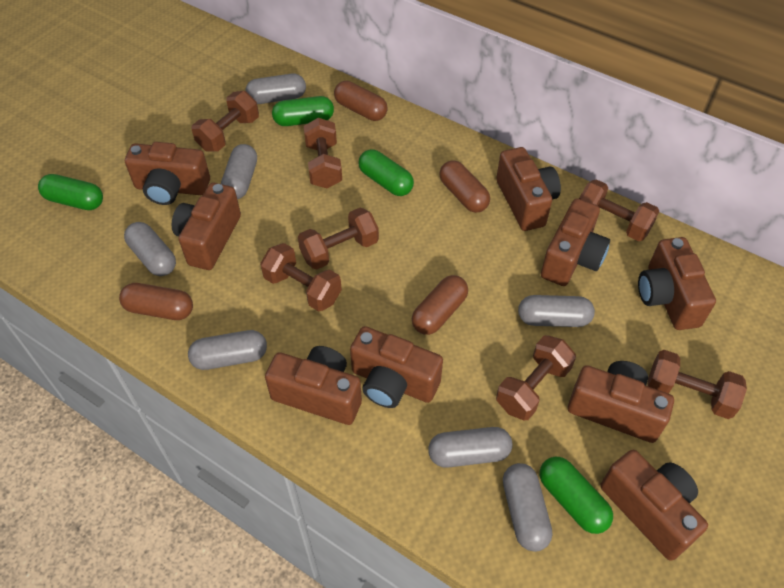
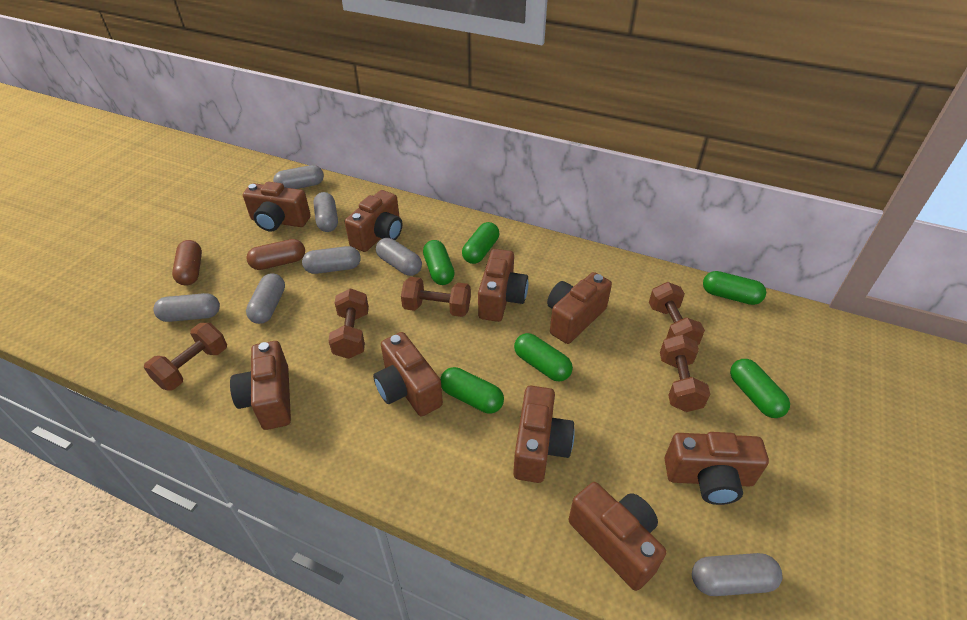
brown capsule: 4 -> 2
brown dumbbell: 7 -> 5
green capsule: 4 -> 6

